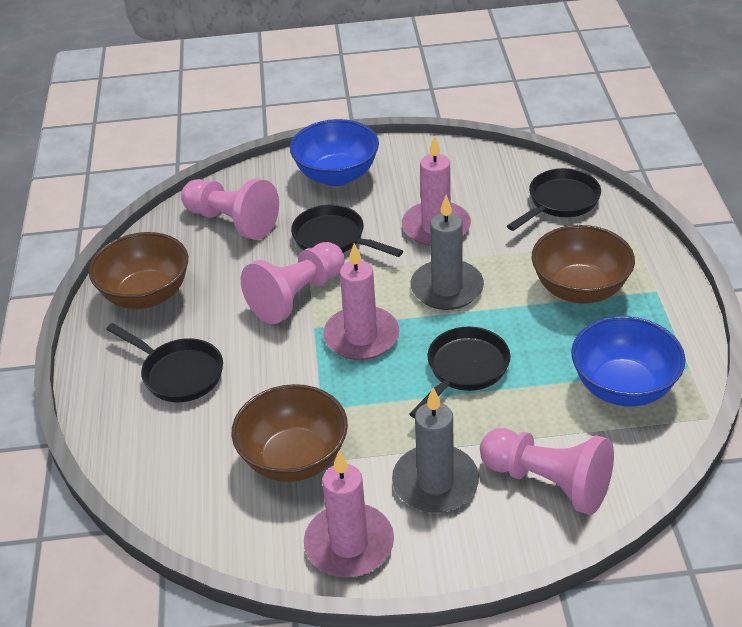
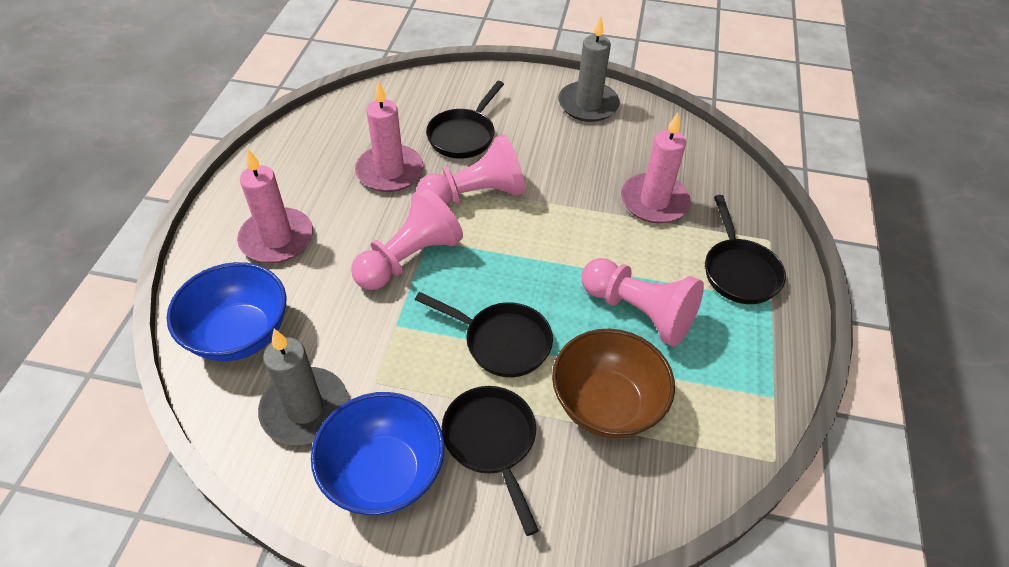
brown bowl: 3 -> 1

